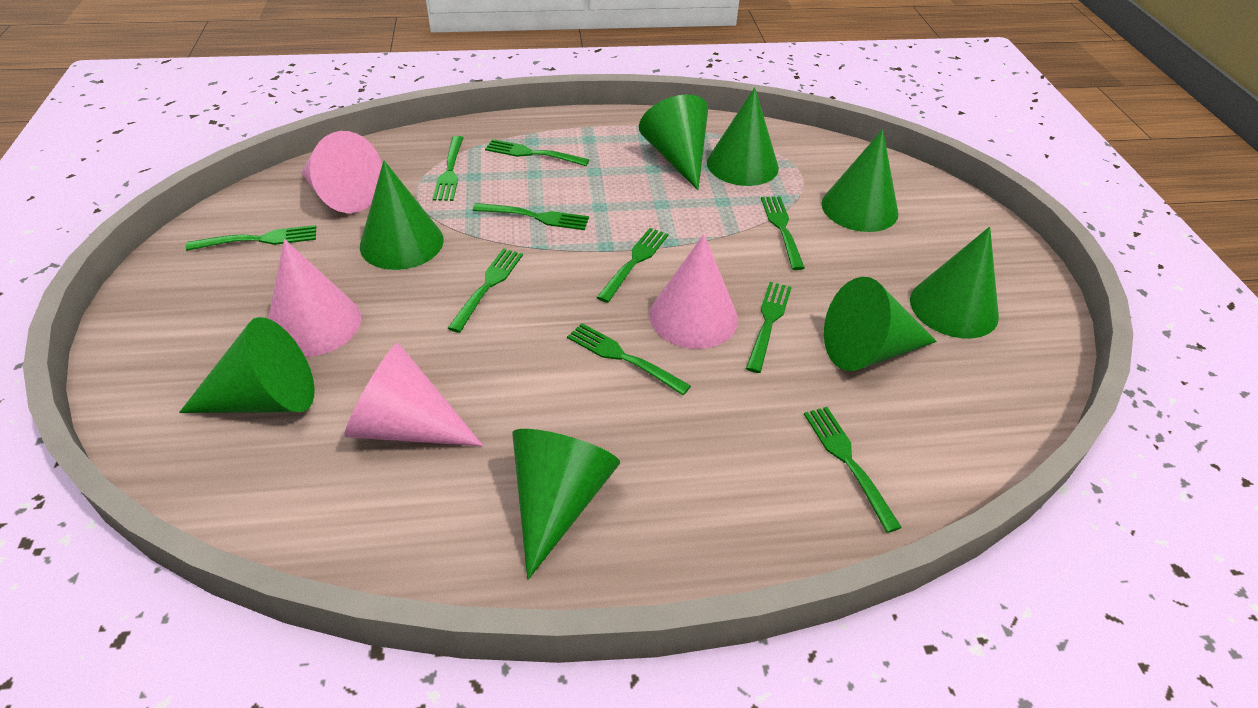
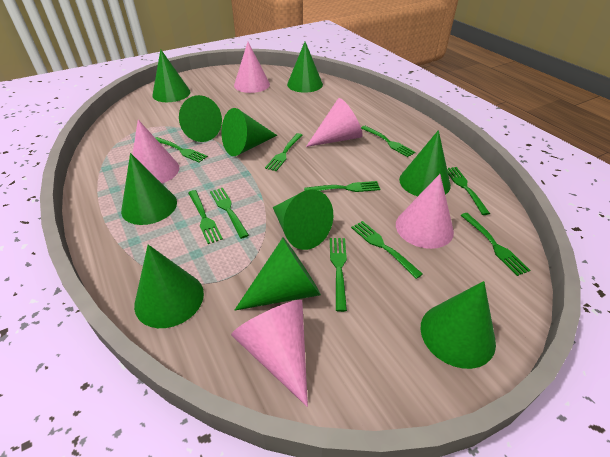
green cone: 8 -> 10
pink cone: 4 -> 5

